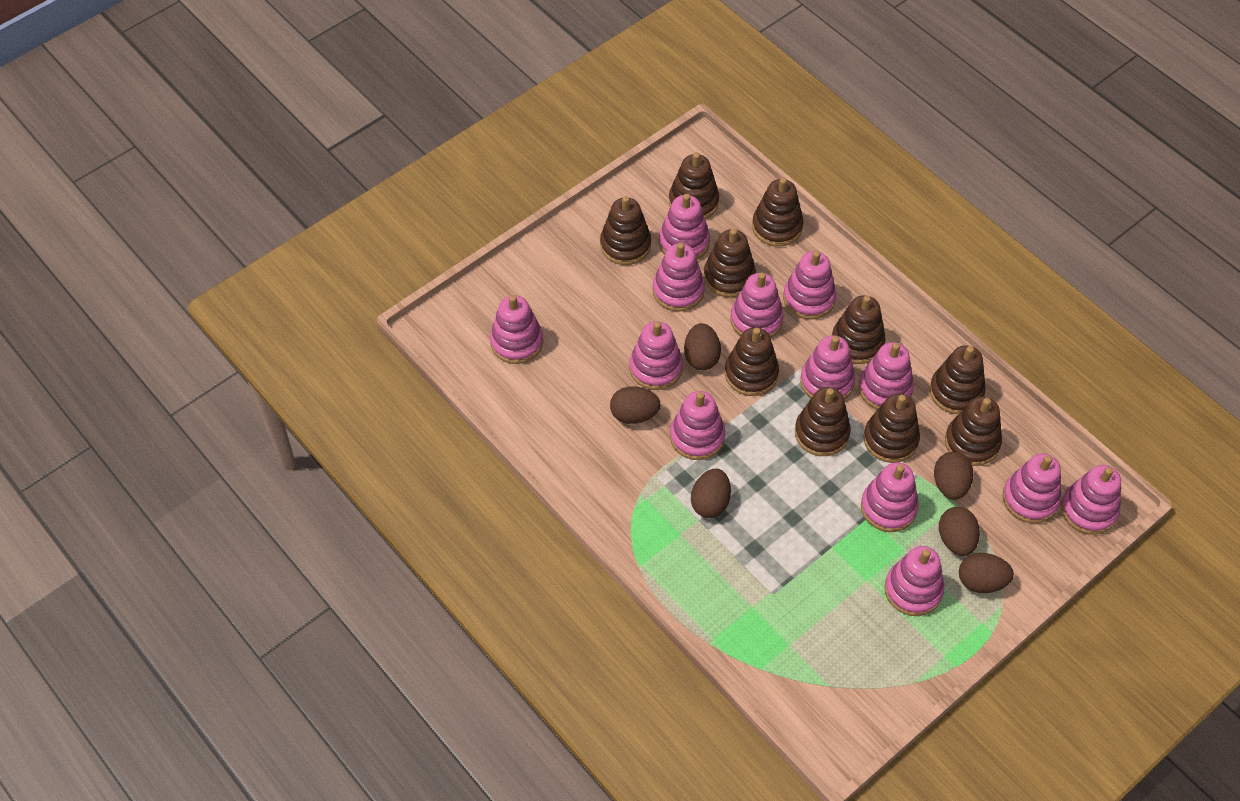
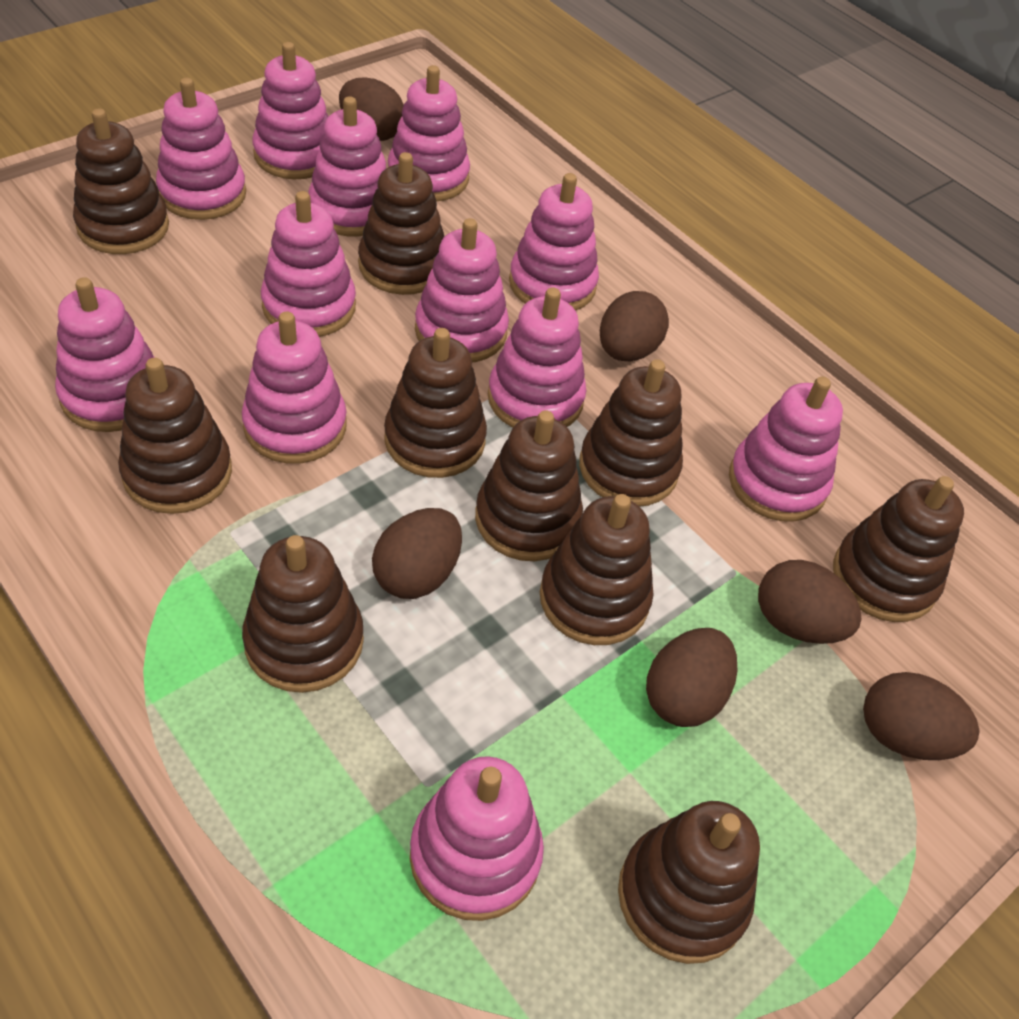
pink stacking toy: 13 -> 12

